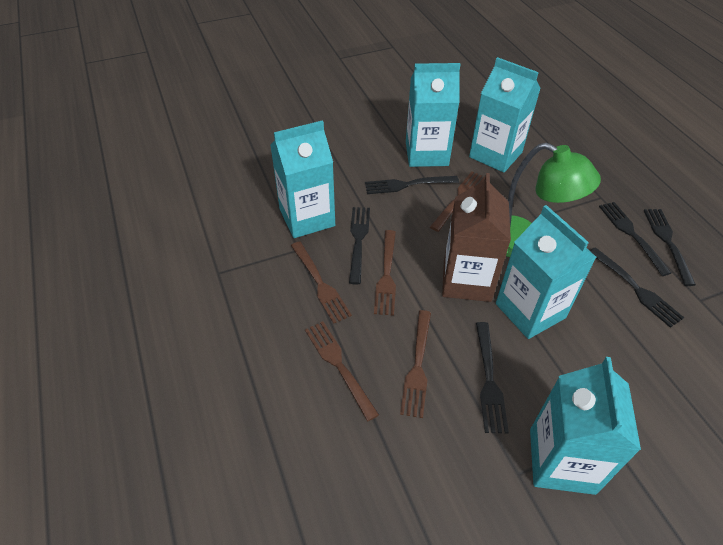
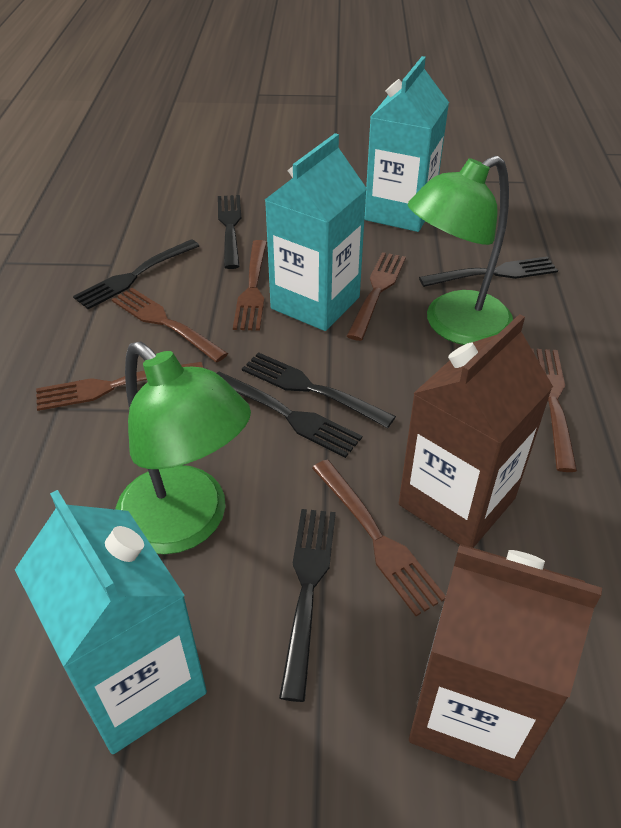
brown carton: 1 -> 2
brown fork: 5 -> 6
green lamp: 1 -> 2
turquoise carton: 5 -> 3

